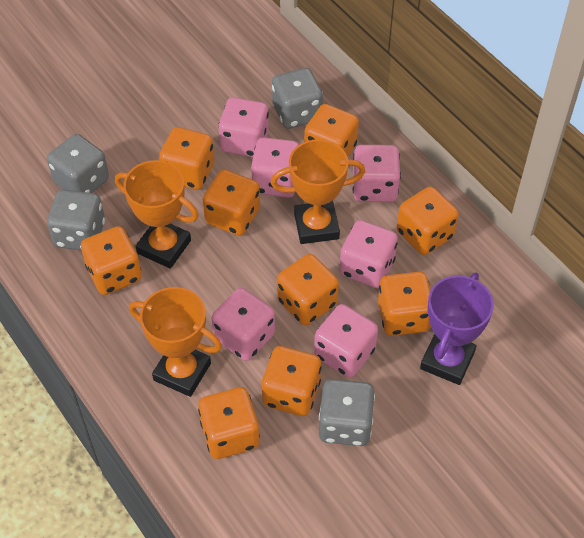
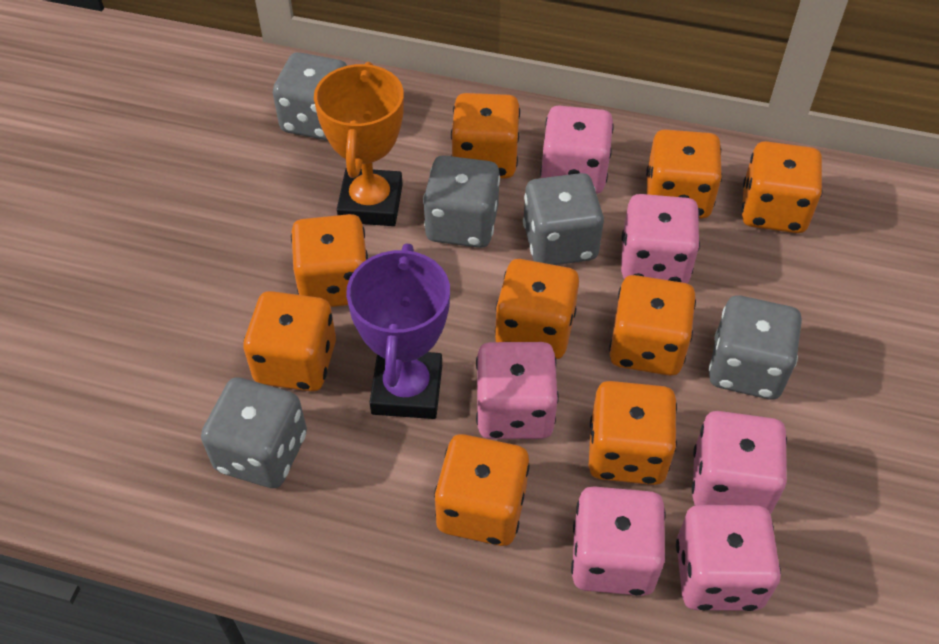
grey dice: 4 -> 5
orange trophy: 3 -> 1

